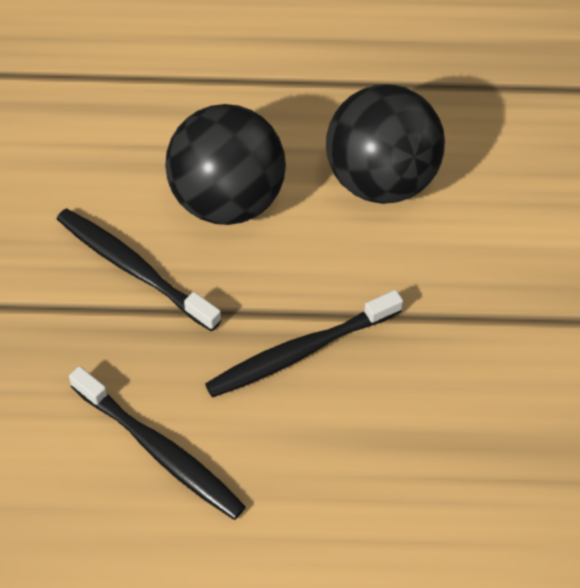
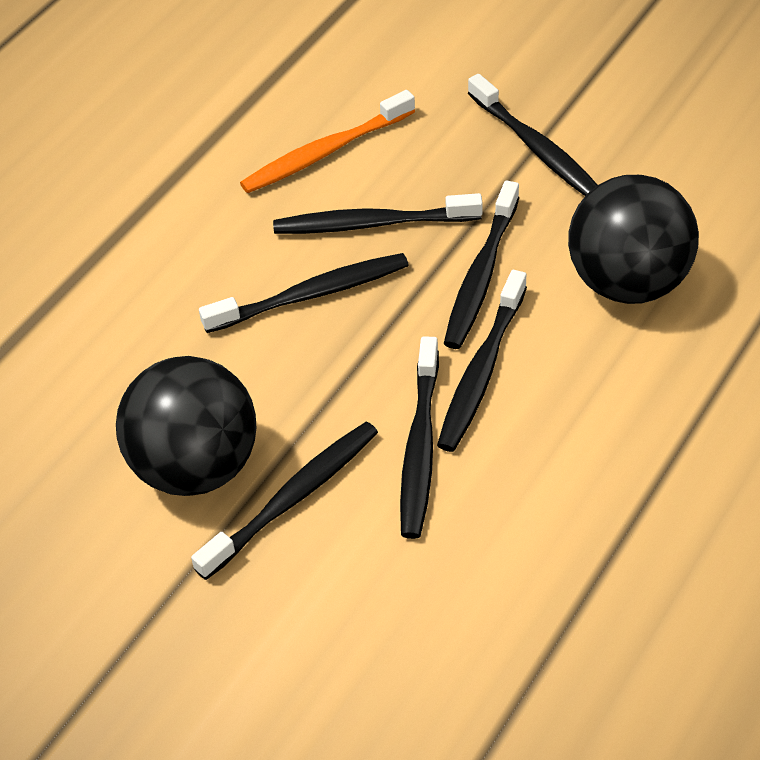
black toothbrush: 3 -> 7
orange toothbrush: 0 -> 1

